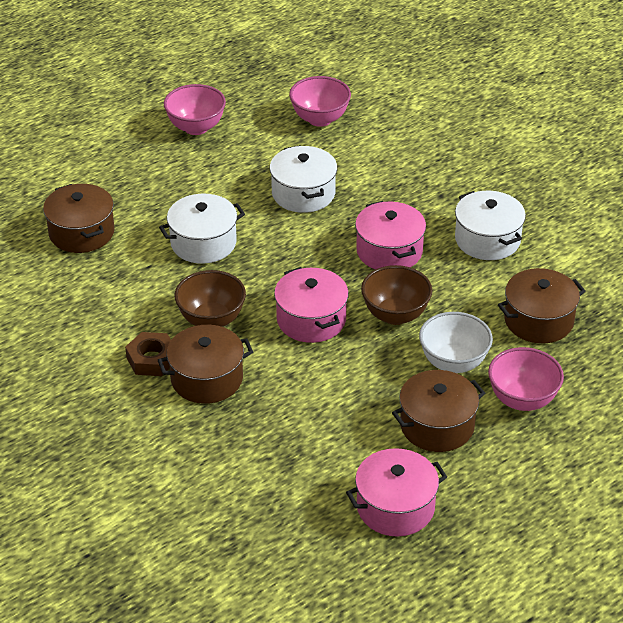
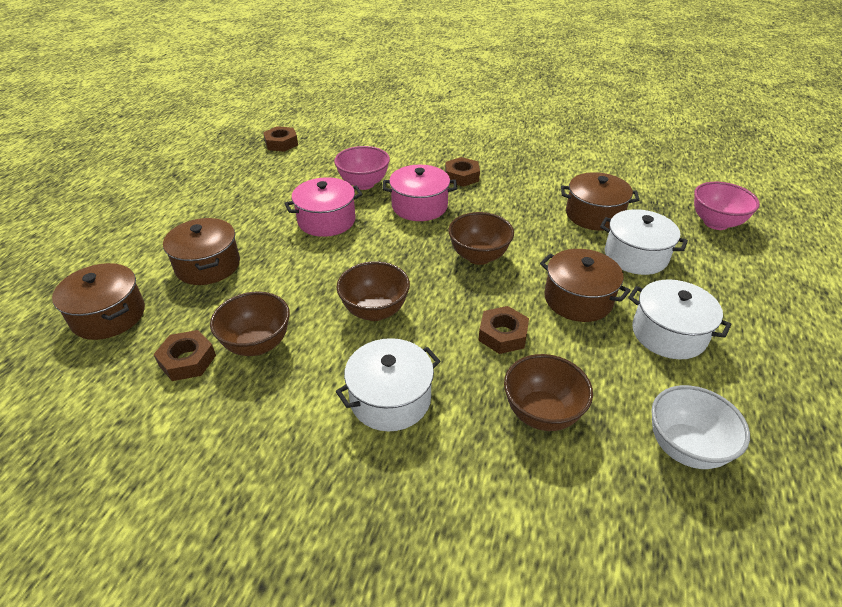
brown bowl: 2 -> 4
brown nut: 1 -> 4
pink bowl: 3 -> 2
pink pot: 3 -> 2

